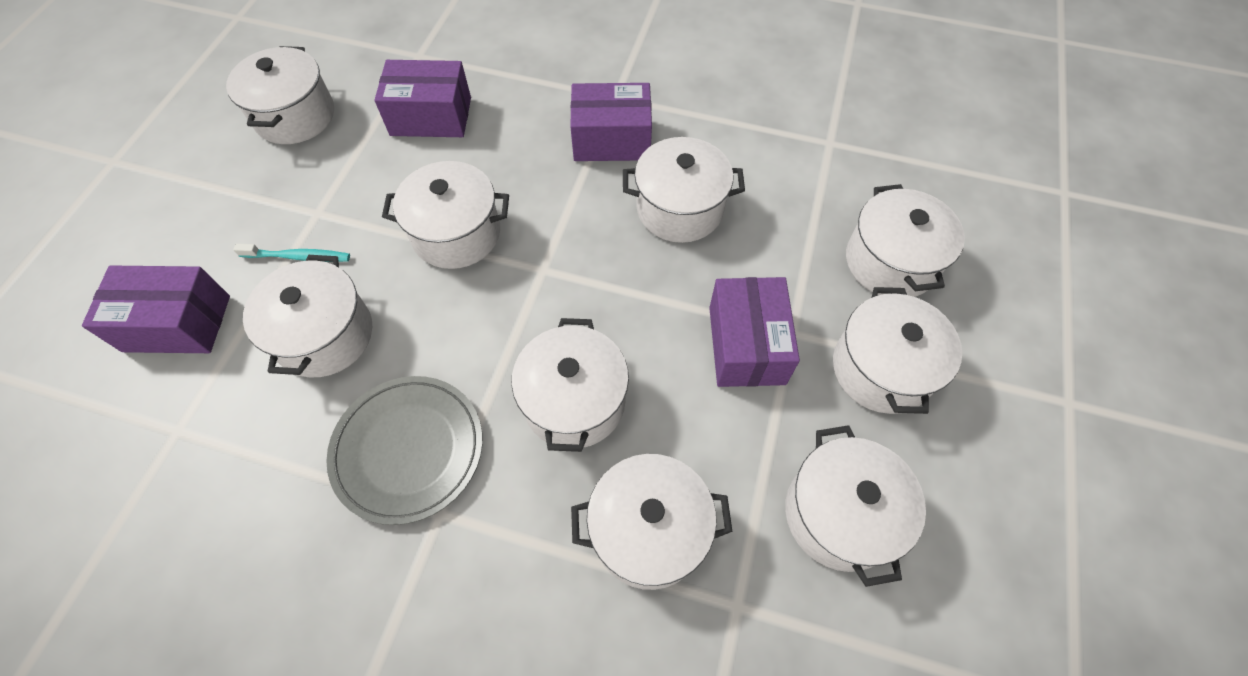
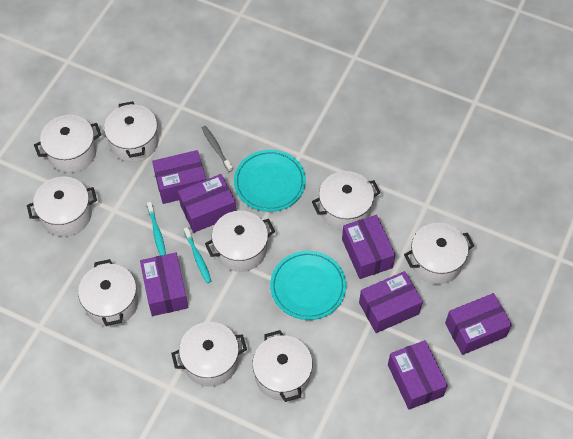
grey plate: 1 -> 0
grey toothbrush: 0 -> 1
purple box: 4 -> 7
turquoise plate: 0 -> 2
turquoise toothbrush: 1 -> 2

